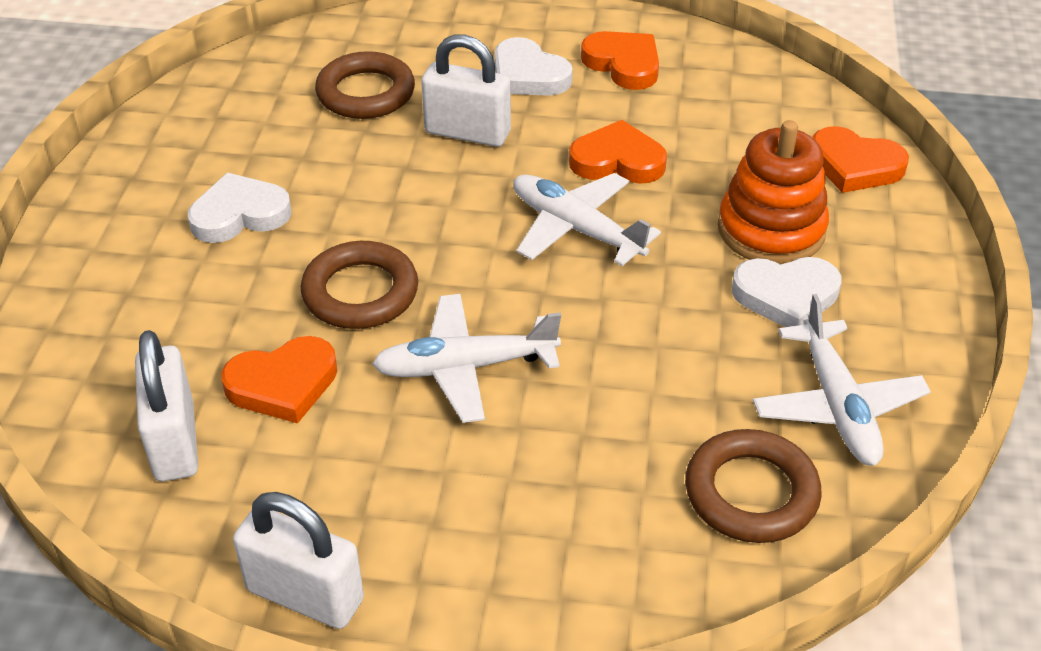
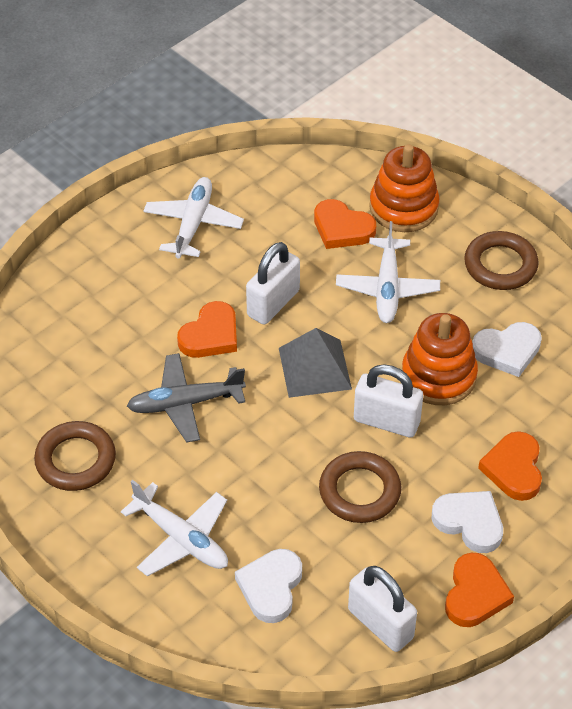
grey plane: 0 -> 1
grey pyramid: 0 -> 1
orange stacking toy: 1 -> 2

